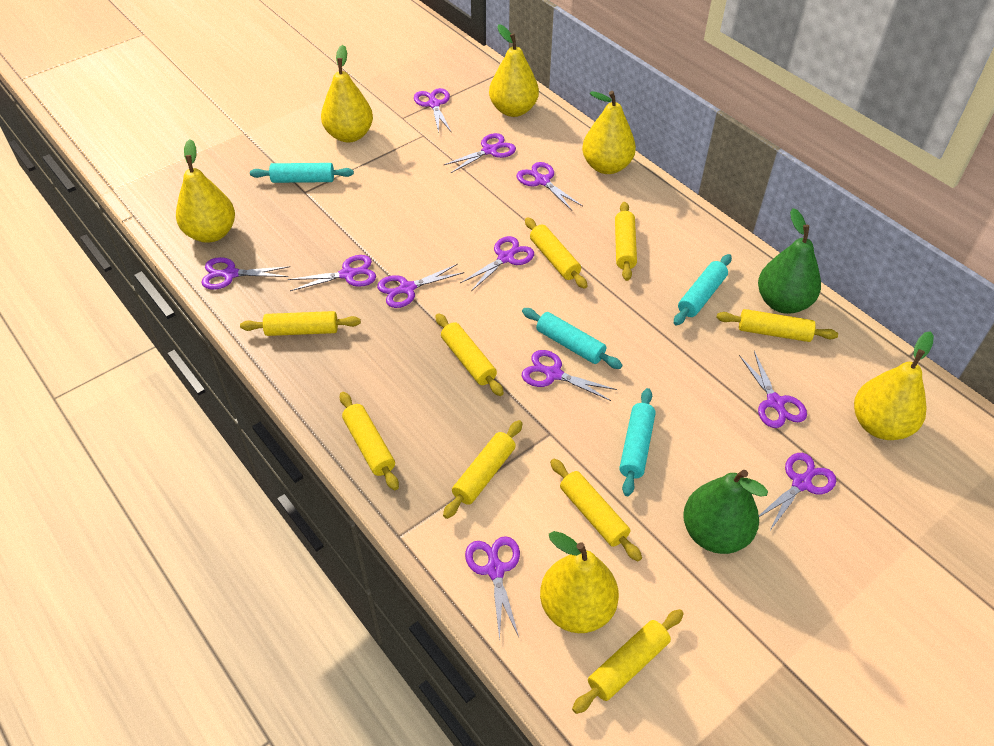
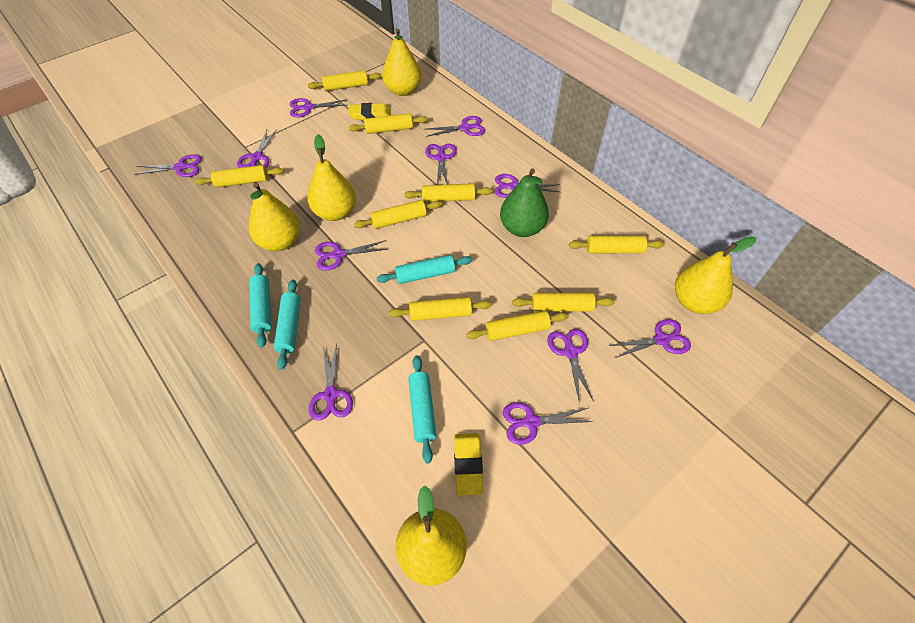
green pear: 2 -> 1
yellow eraser: 0 -> 2
yellow pear: 6 -> 5

